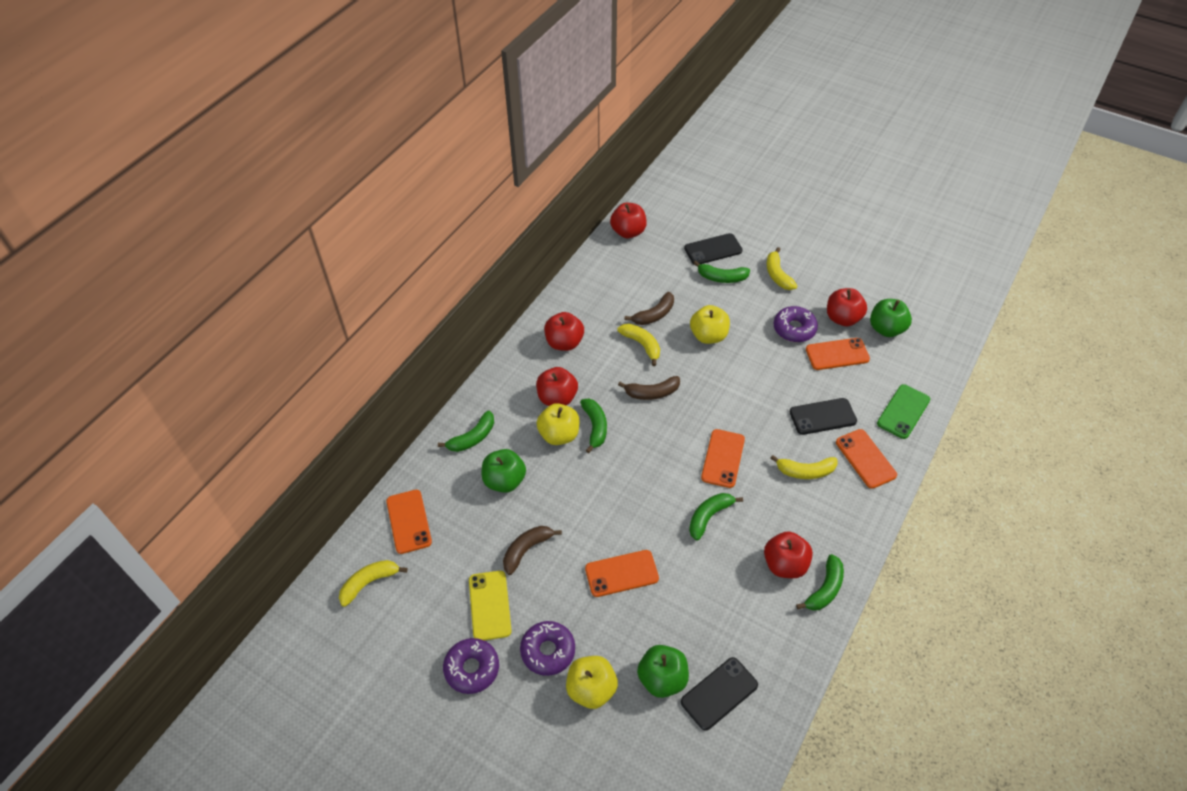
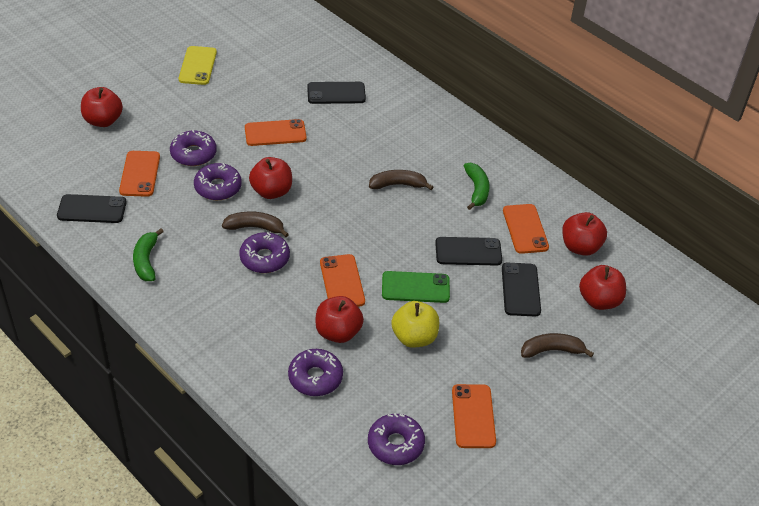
black phone: 3 -> 4
green apple: 3 -> 0
green banana: 5 -> 2
purple donut: 3 -> 5
yellow apple: 3 -> 1
yellow banana: 4 -> 0

